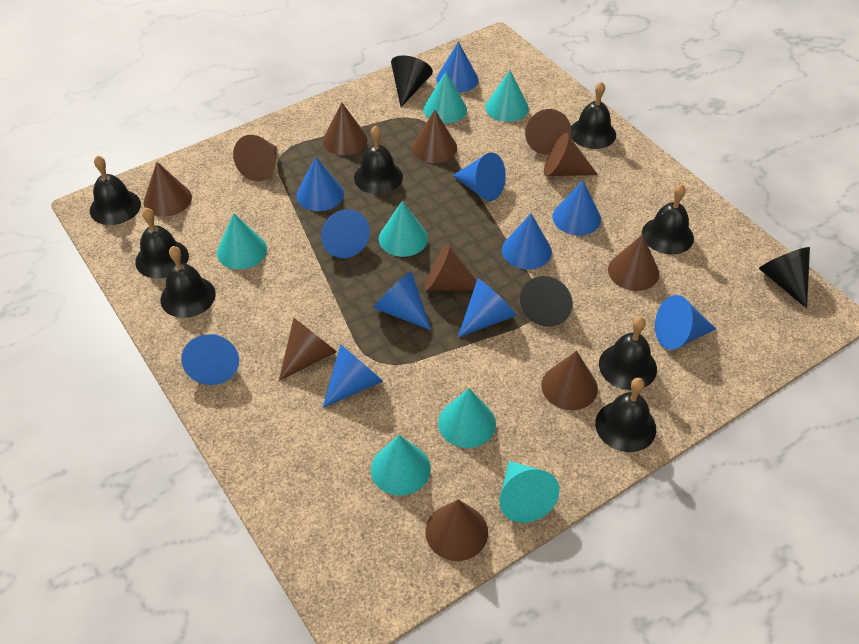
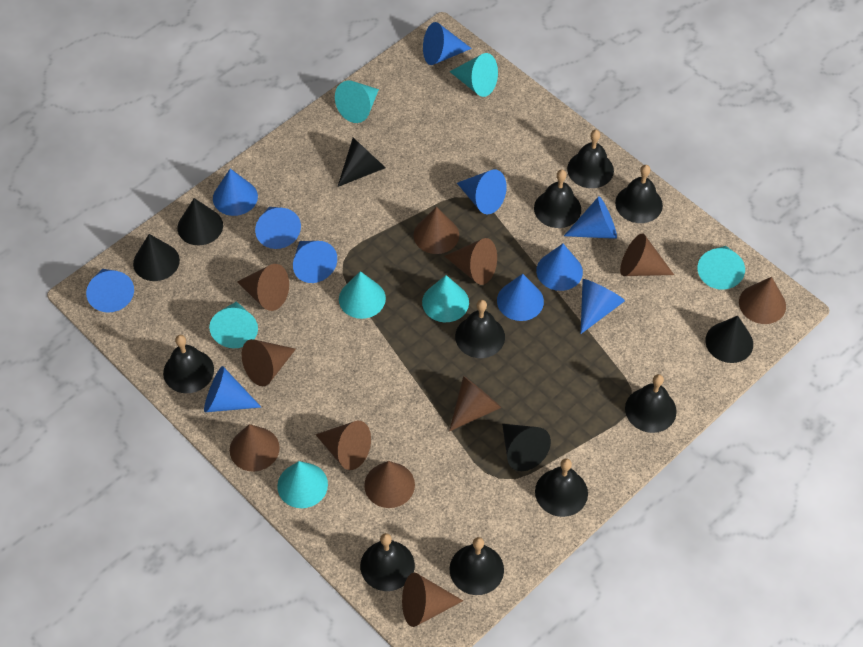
black bell: 8 -> 9
black cone: 3 -> 5

